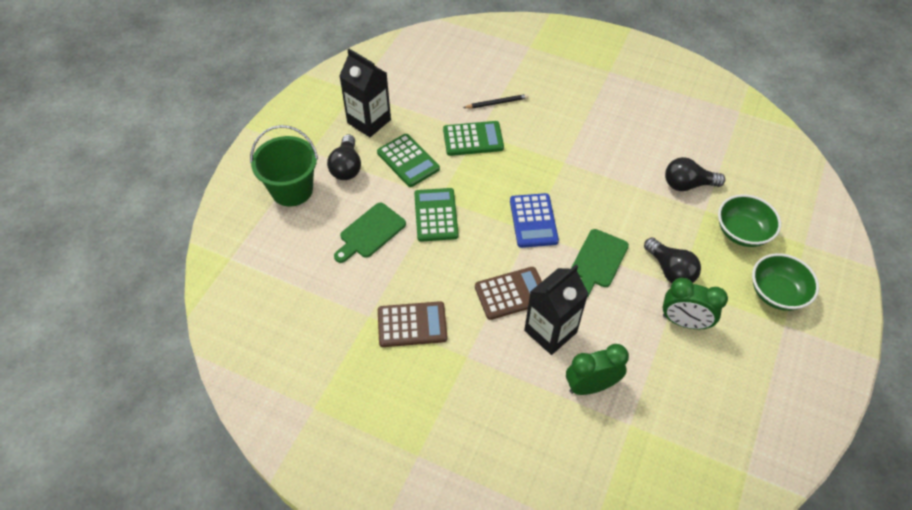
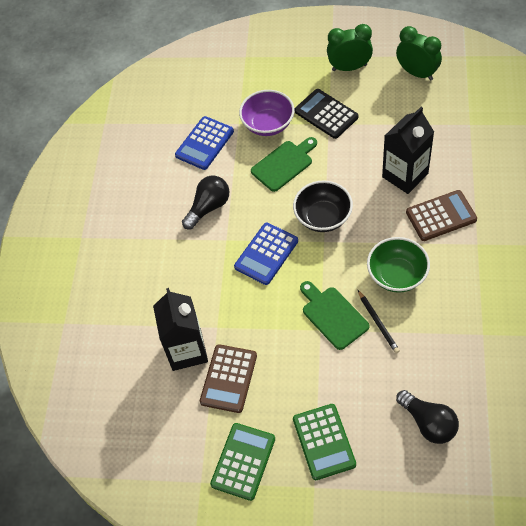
black bowl: 0 -> 1
black calculator: 0 -> 1
black light bulb: 3 -> 2
blue calculator: 1 -> 2
green bowl: 2 -> 1
green bucket: 1 -> 0
green calculator: 3 -> 2
purple bowl: 0 -> 1

